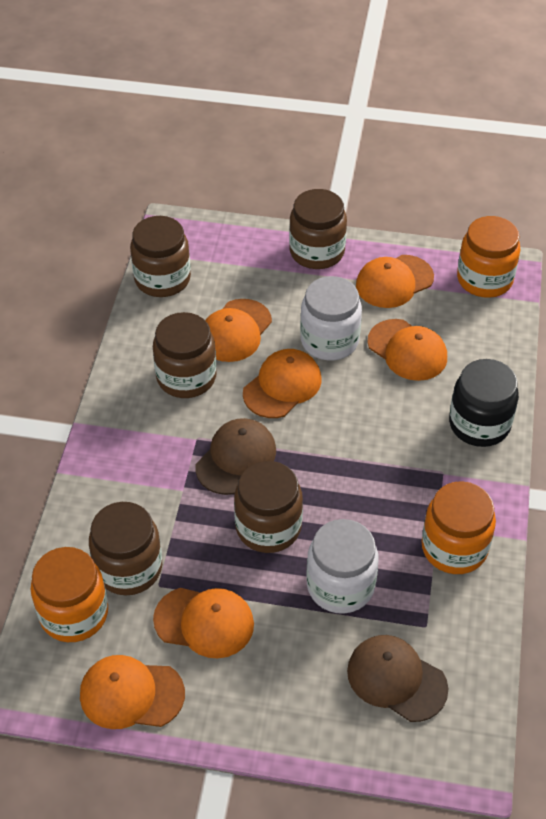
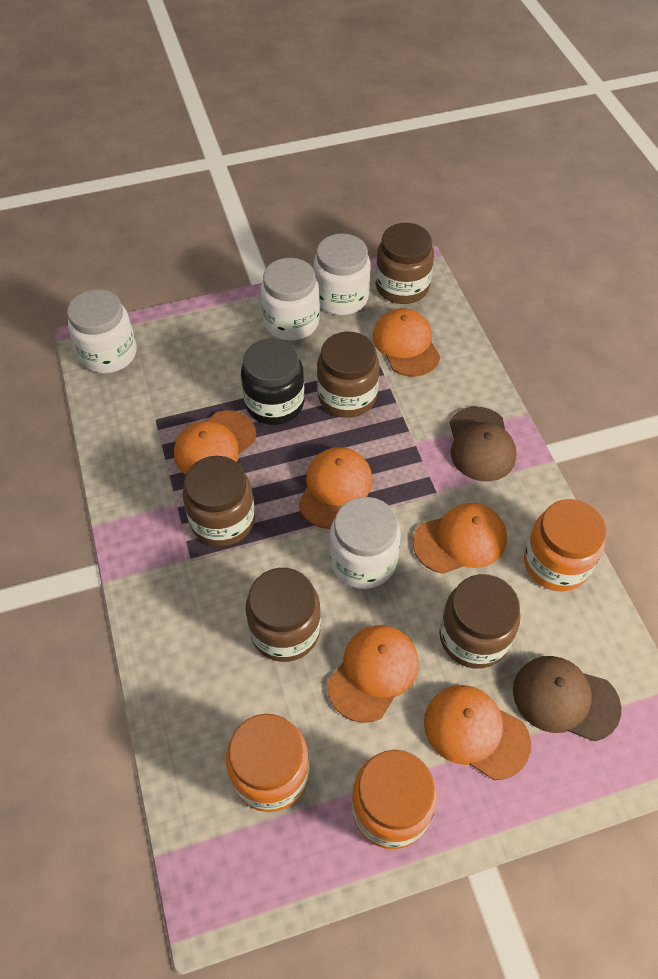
white jar: 2 -> 4

